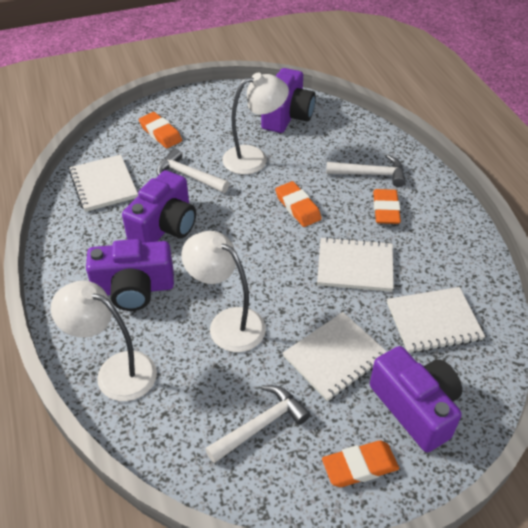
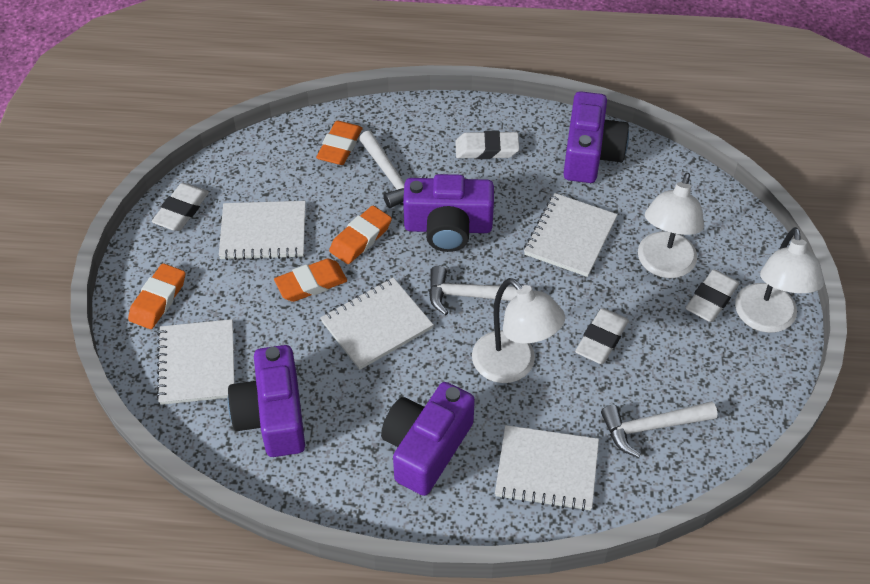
white eraser: 0 -> 4
white notebook: 4 -> 5

